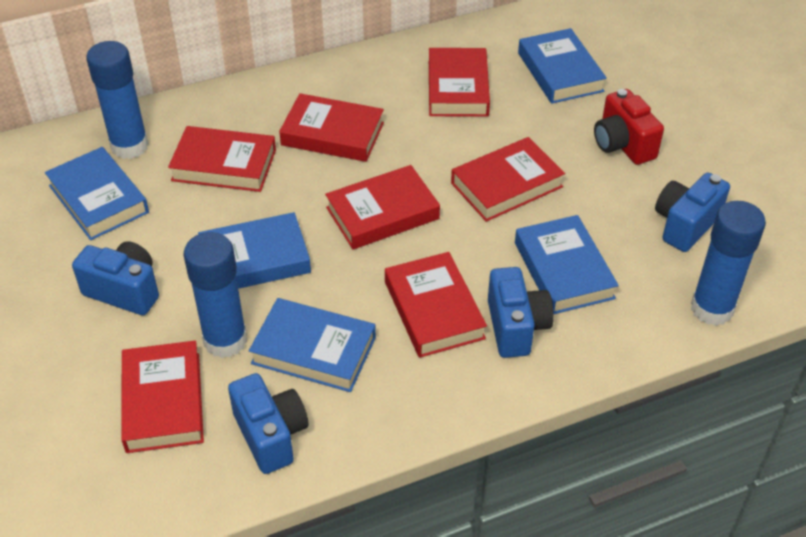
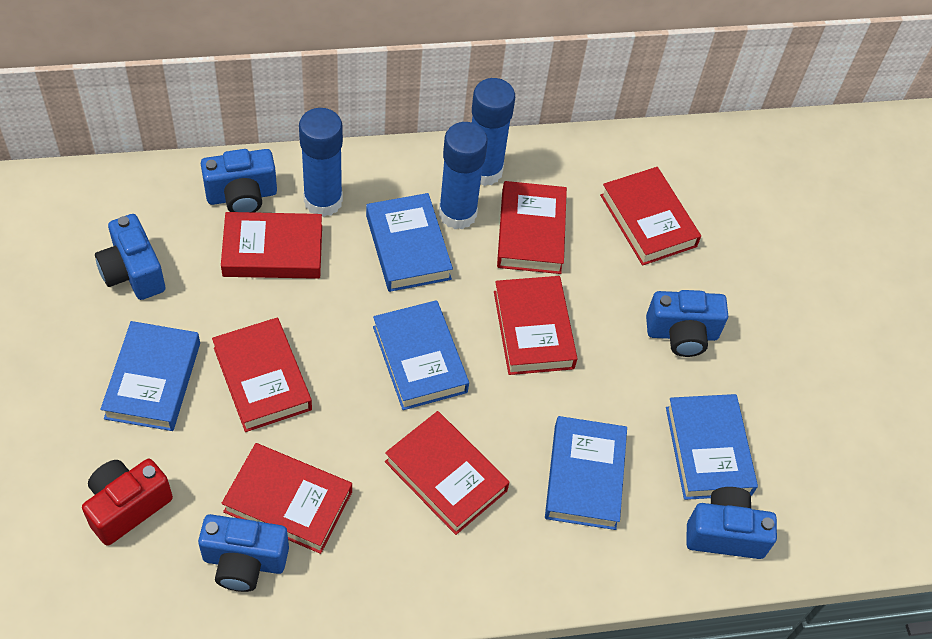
blue camera: 4 -> 5

